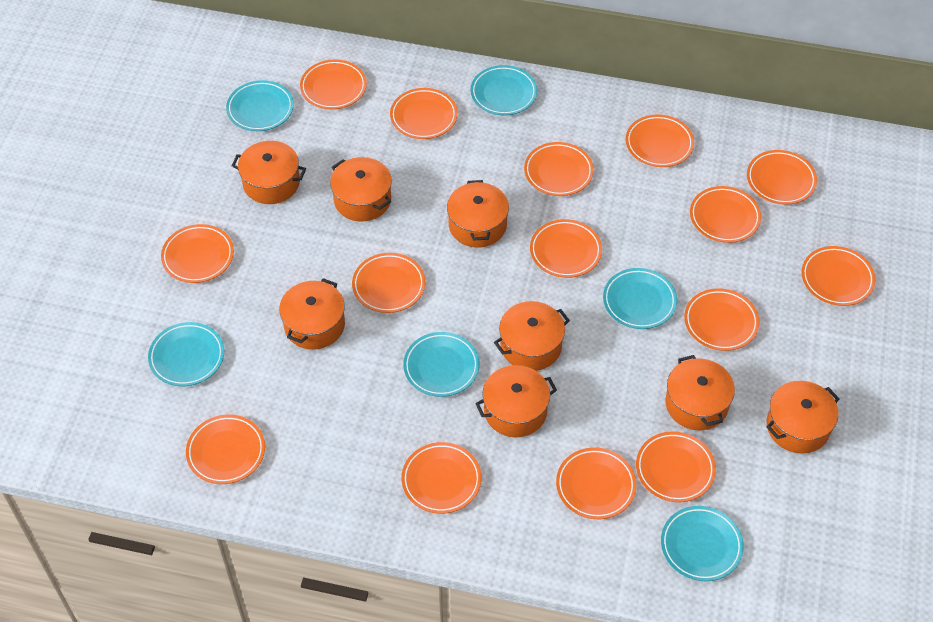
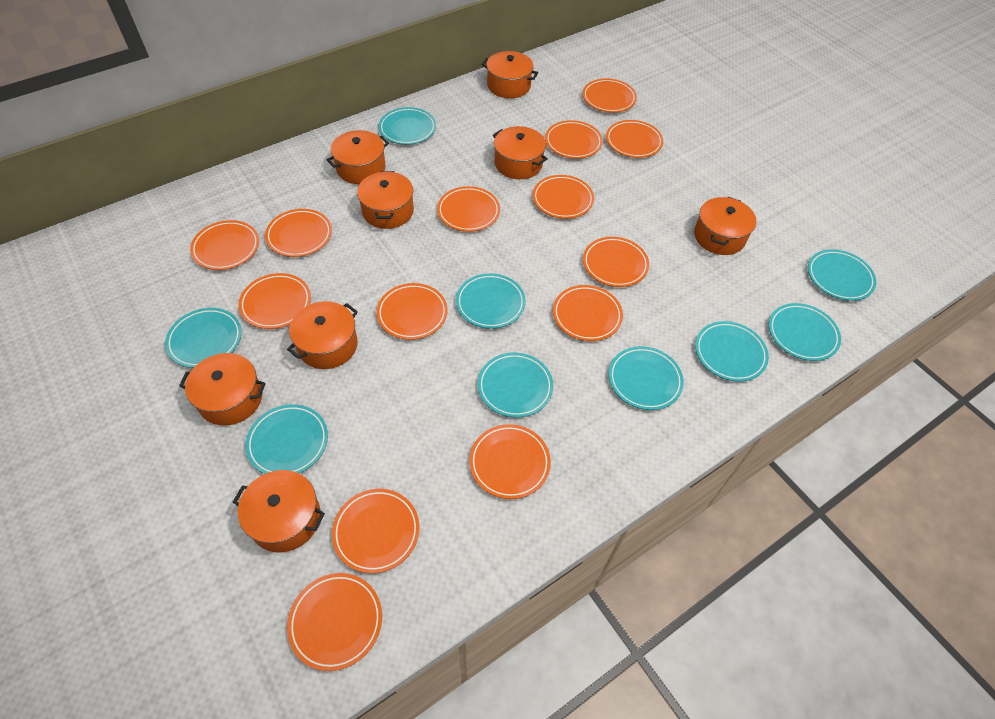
orange plate: 15 -> 14
turquoise plate: 6 -> 9

